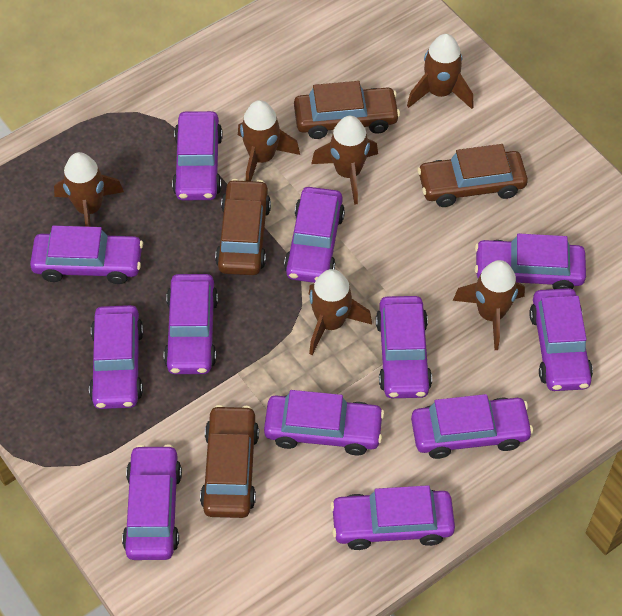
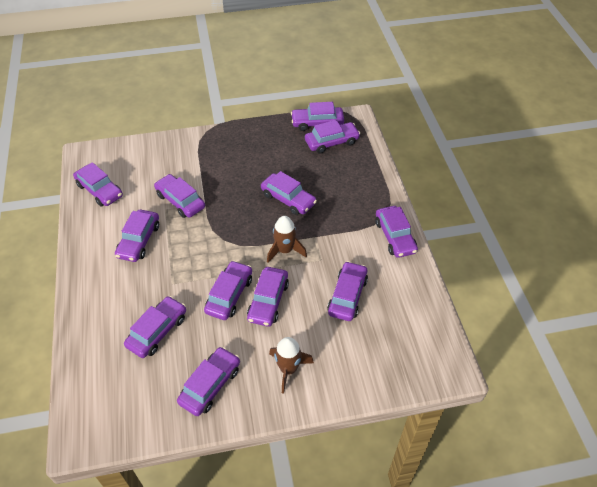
brown car: 4 -> 0
brown rocket: 6 -> 2

